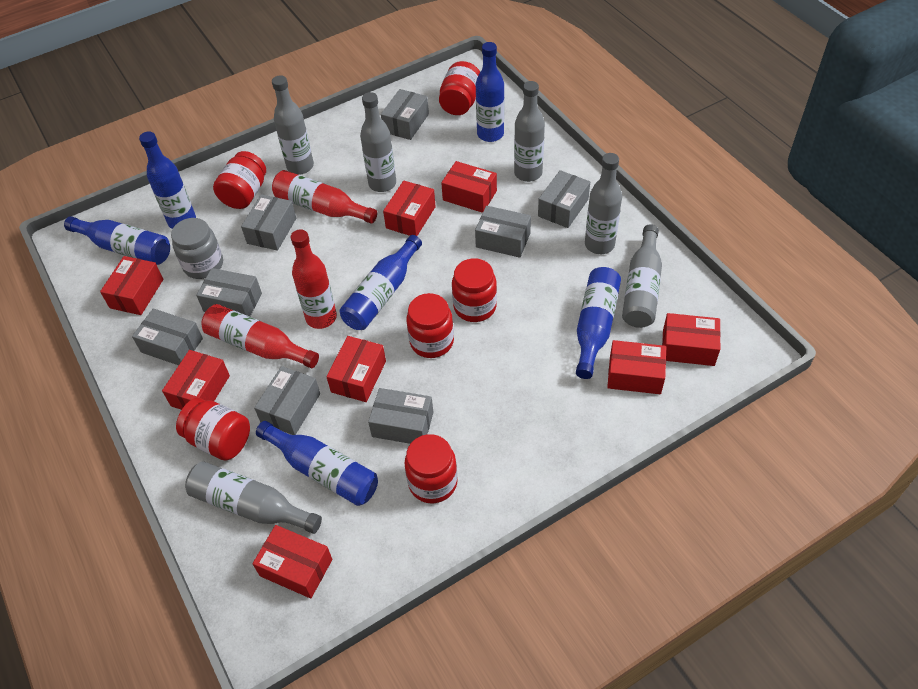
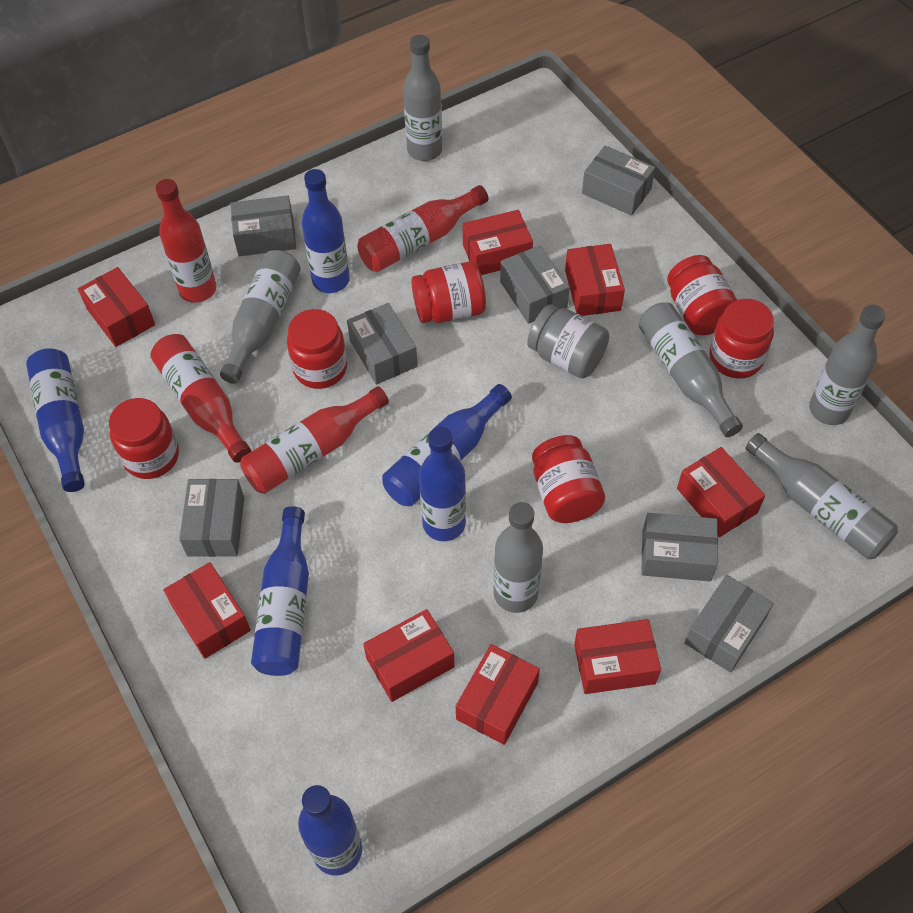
grey box: 8 -> 7
red bottle: 3 -> 4

